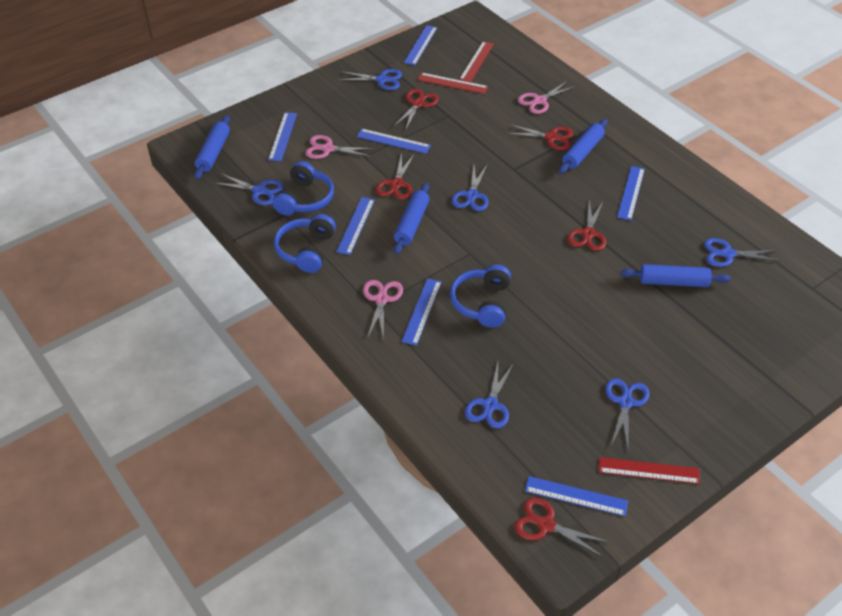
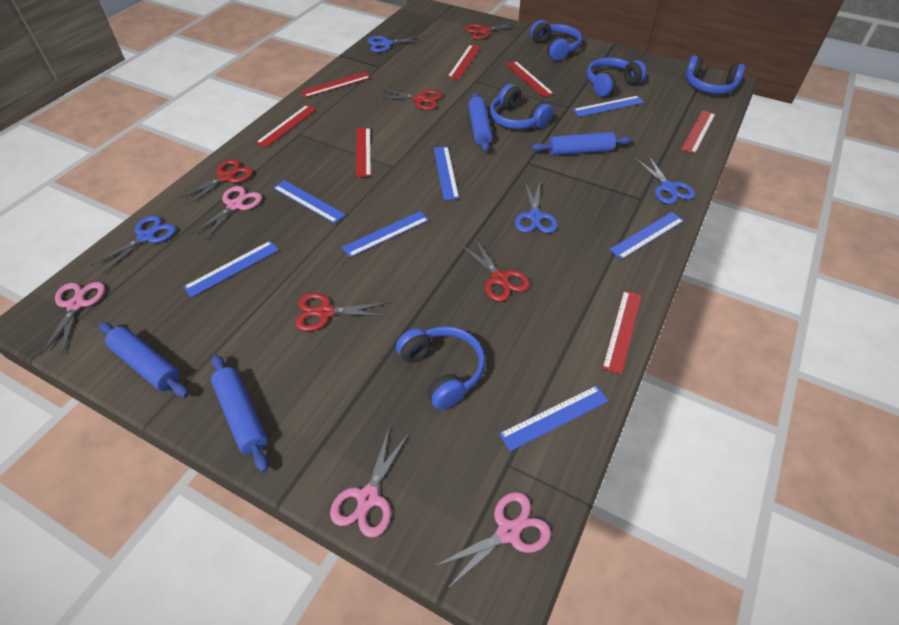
blue headphones: 3 -> 5
blue scissors: 6 -> 4
pink scissors: 3 -> 4
red ruler: 3 -> 7

